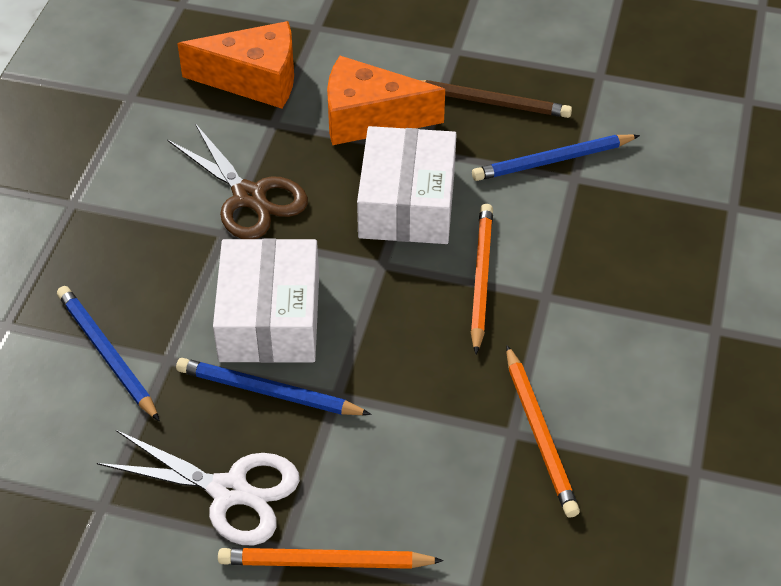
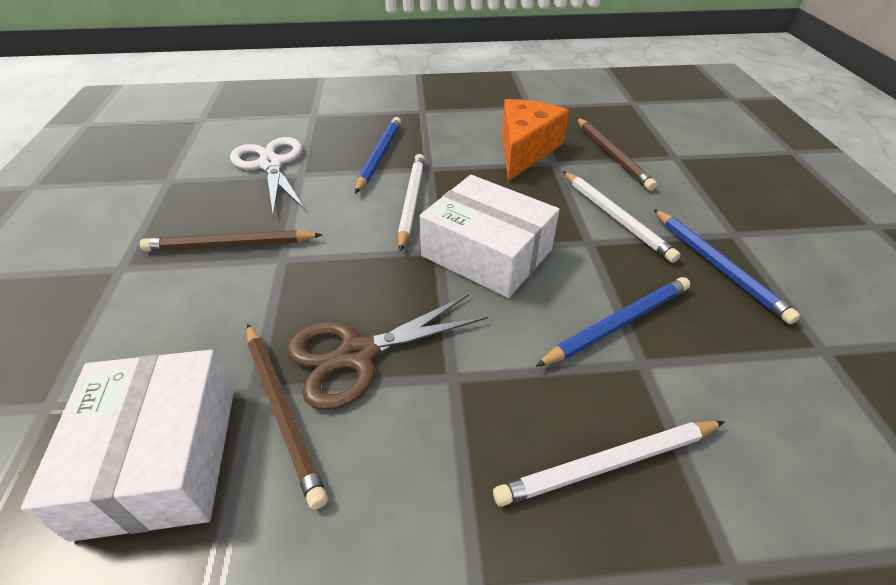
brown pencil: 1 -> 3
orange cheese: 2 -> 1
orange pencil: 3 -> 0
white pencil: 0 -> 3

